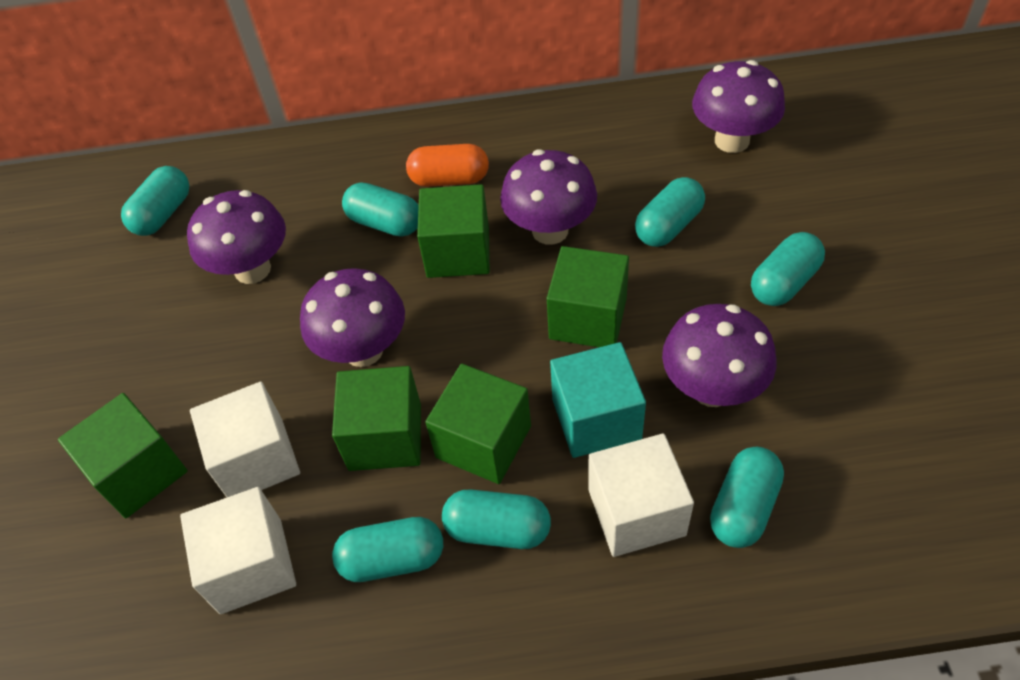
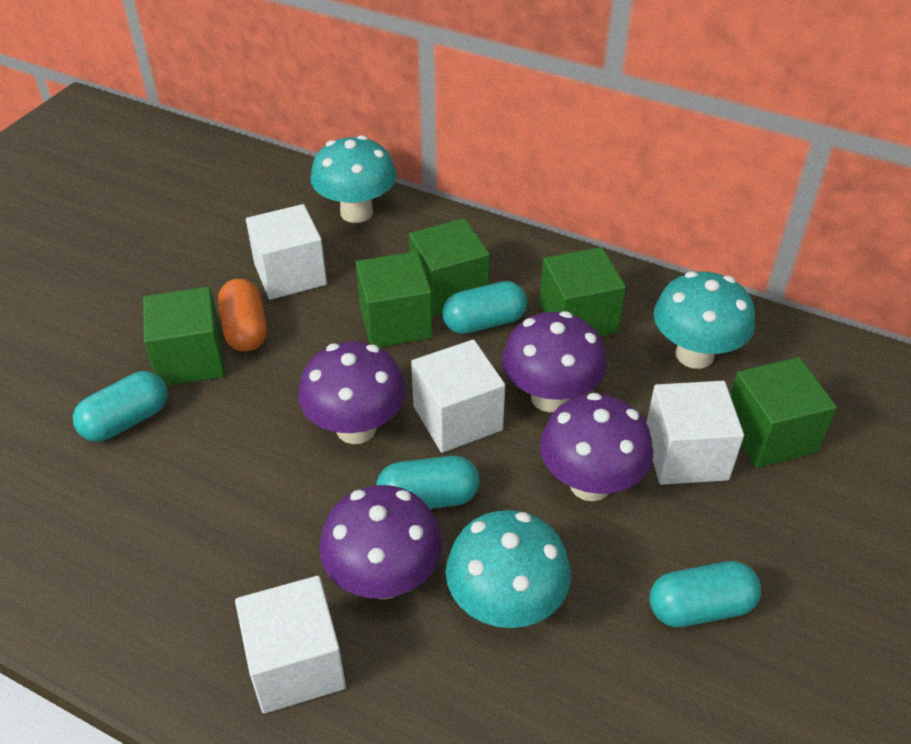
purple mushroom: 5 -> 4
turquoise capsule: 7 -> 4
turquoise cube: 1 -> 0
turquoise mushroom: 0 -> 3
white cube: 3 -> 4

